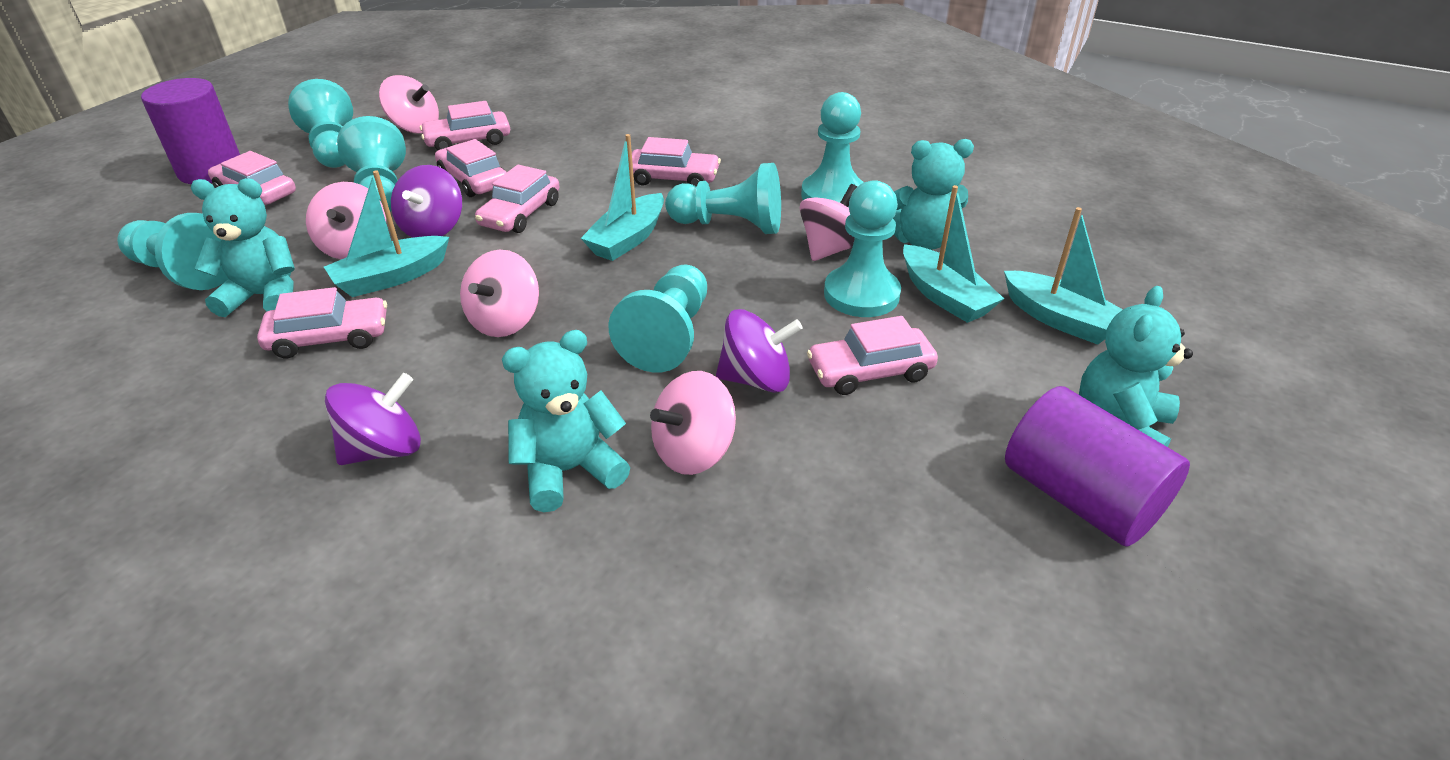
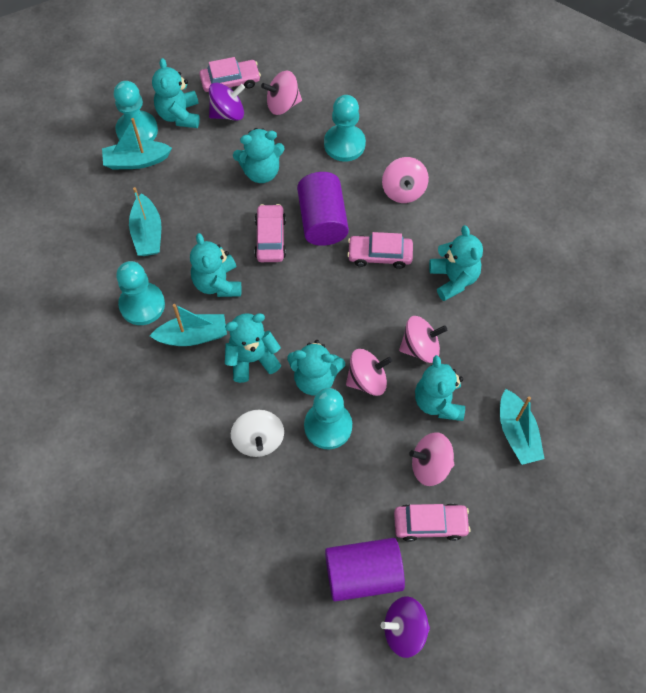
pink car: 7 -> 4
purple spinning top: 3 -> 2
turquoise pawn: 7 -> 4
turquoise teddy bear: 4 -> 7
white spinning top: 0 -> 1

